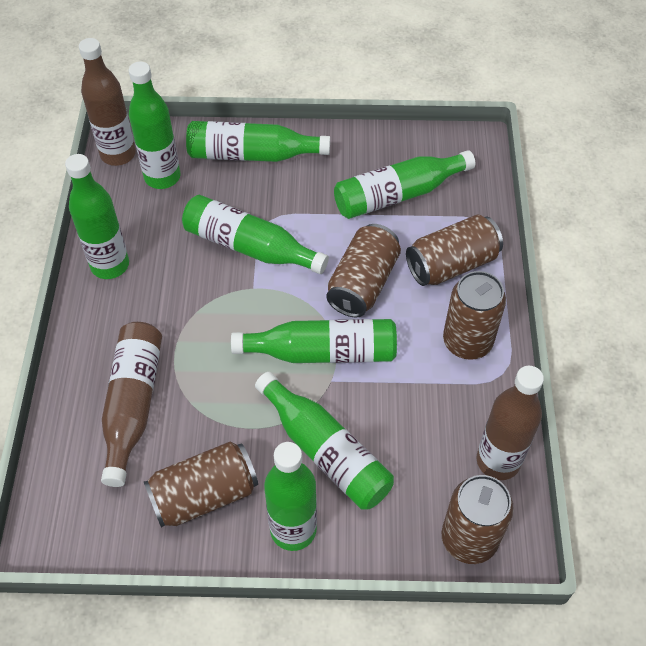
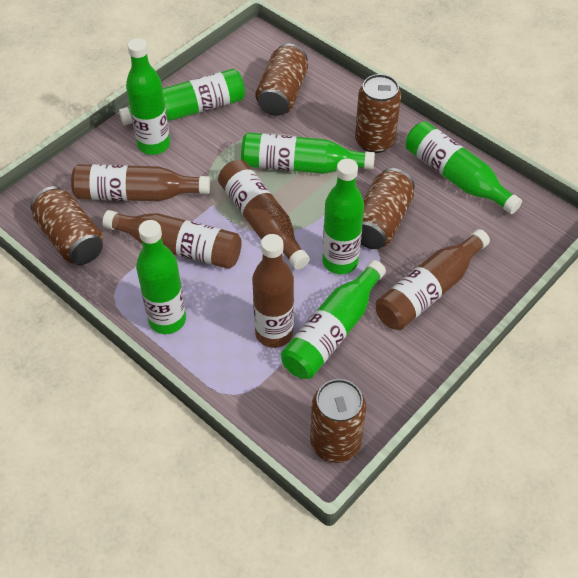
brown bottle: 3 -> 5
green bottle: 8 -> 7

